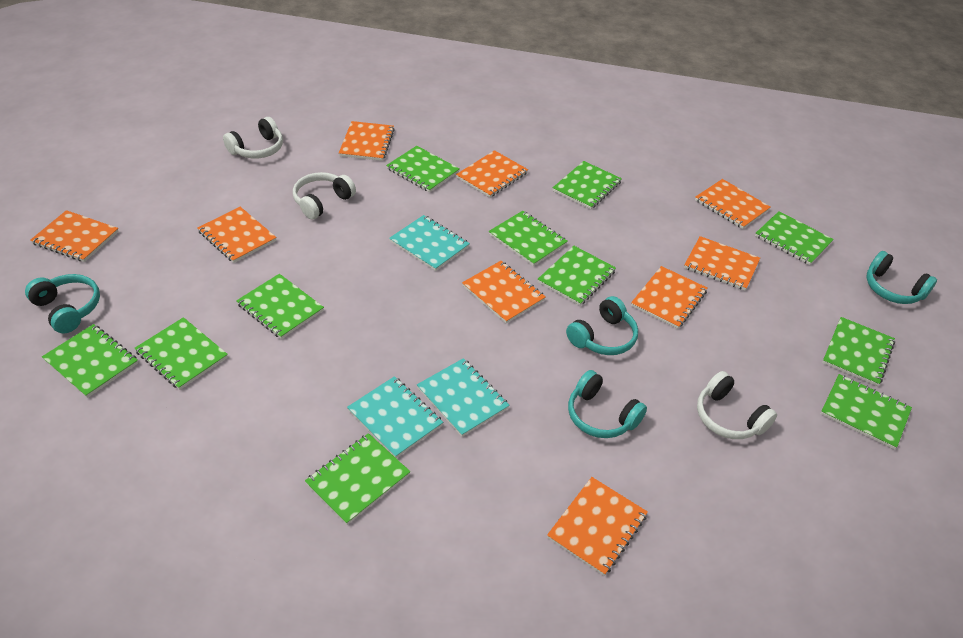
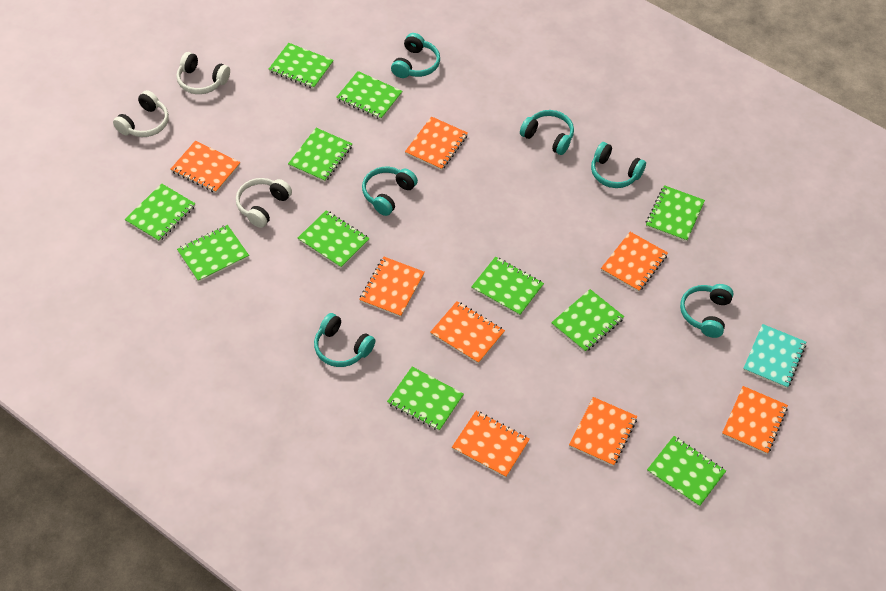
orange notebook: 9 -> 8
turquoise headphones: 4 -> 6
turquoise notebook: 3 -> 1

